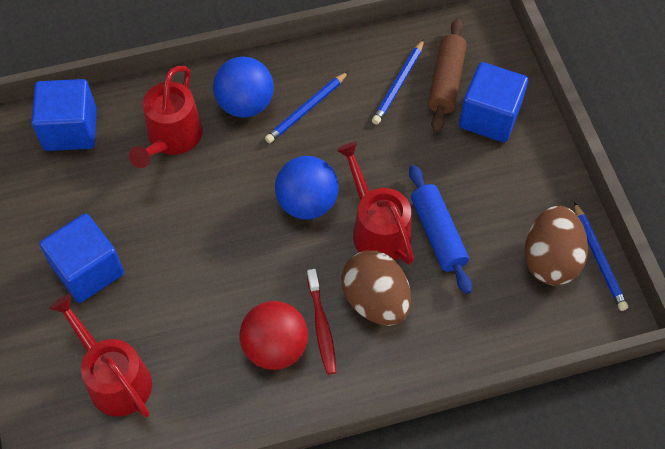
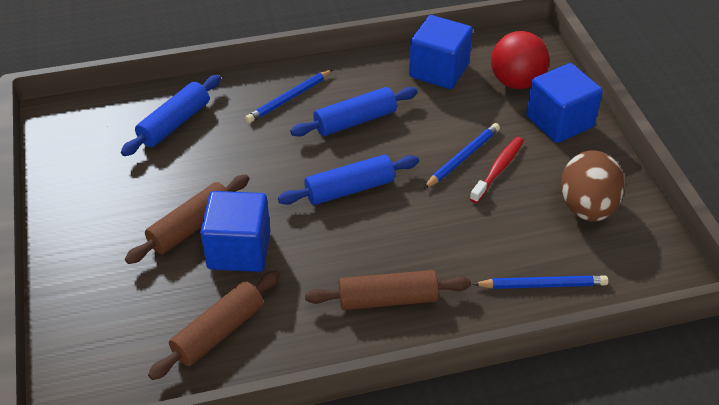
blue ball: 2 -> 0
blue rolling pin: 1 -> 3
brown egg: 2 -> 1
brown rolling pin: 1 -> 3
red watering can: 3 -> 0

